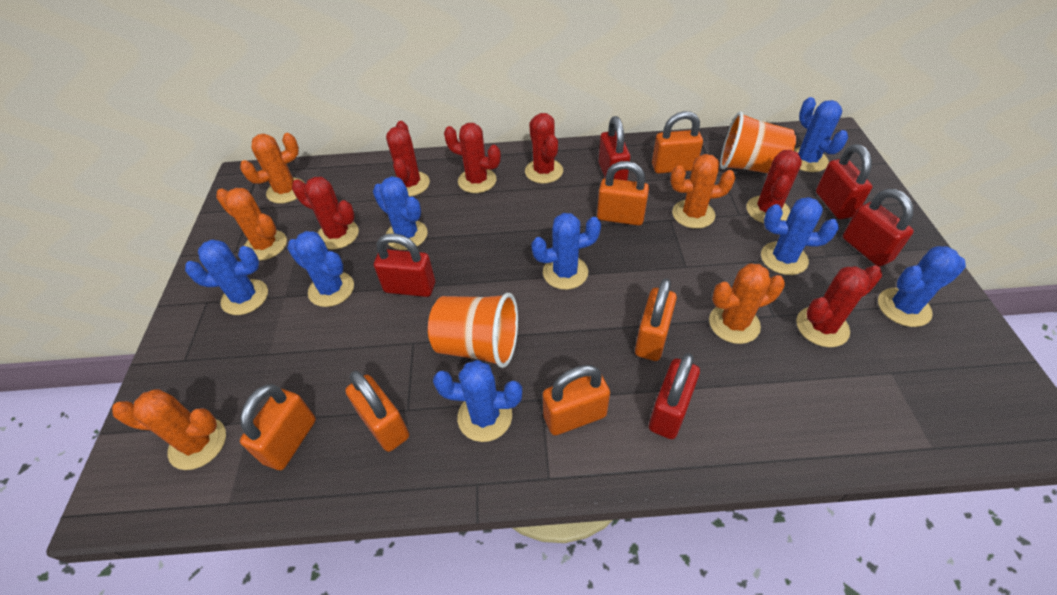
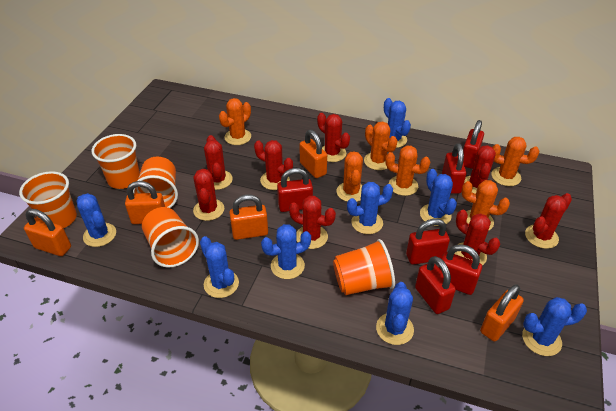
orange cactus: 5 -> 6
orange cup: 2 -> 5
orange padlock: 6 -> 5
red cactus: 6 -> 8
red padlock: 5 -> 6

